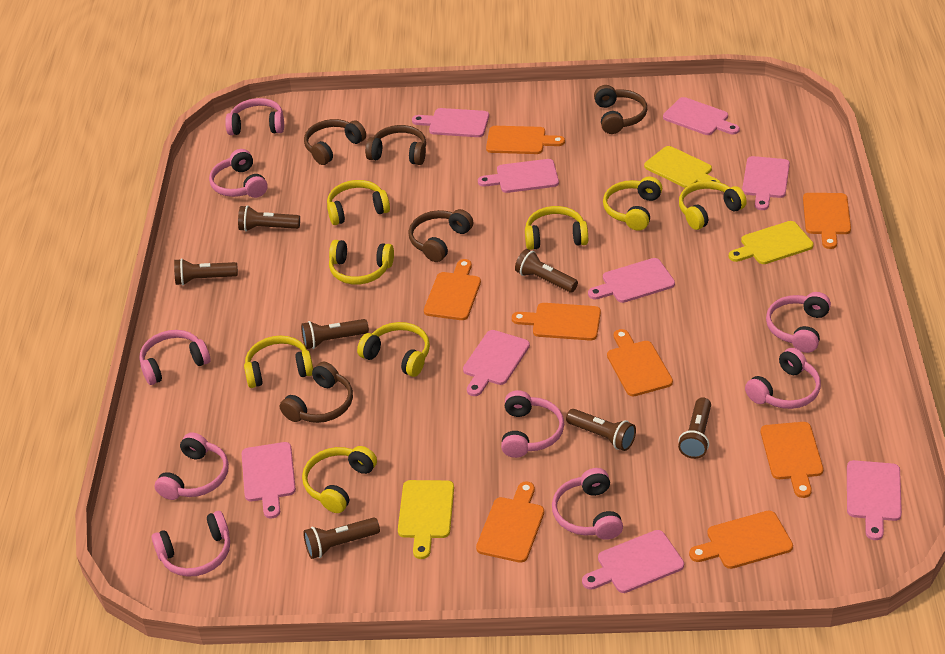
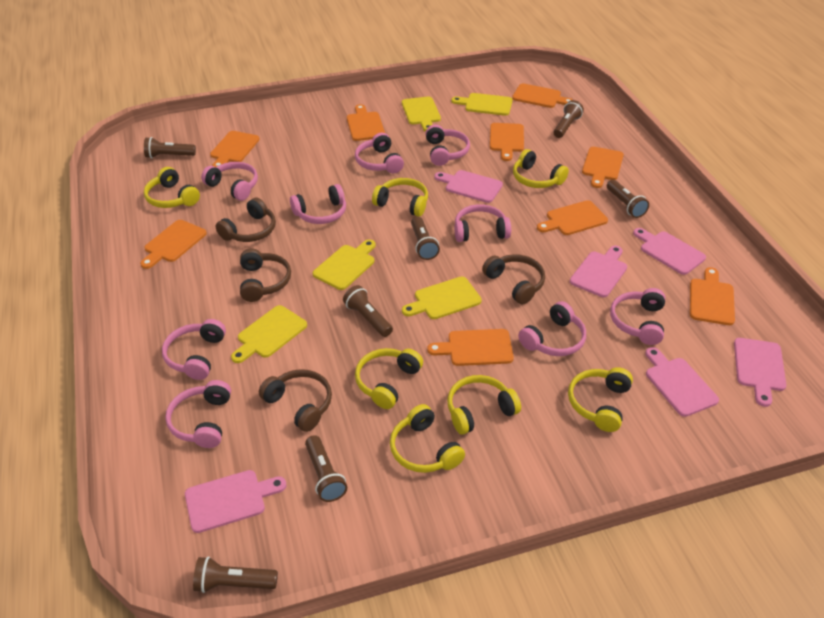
brown headphones: 5 -> 4
orange cutting board: 8 -> 9
pink cutting board: 9 -> 6
yellow cutting board: 3 -> 5
yellow headphones: 8 -> 7

